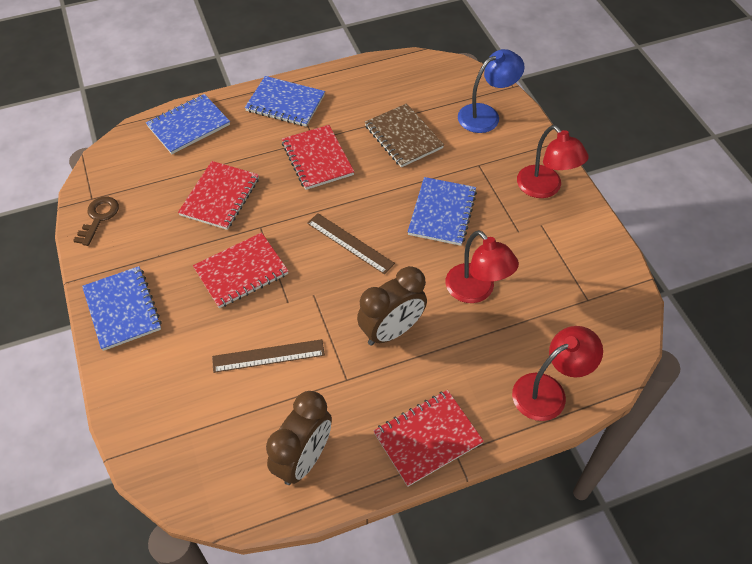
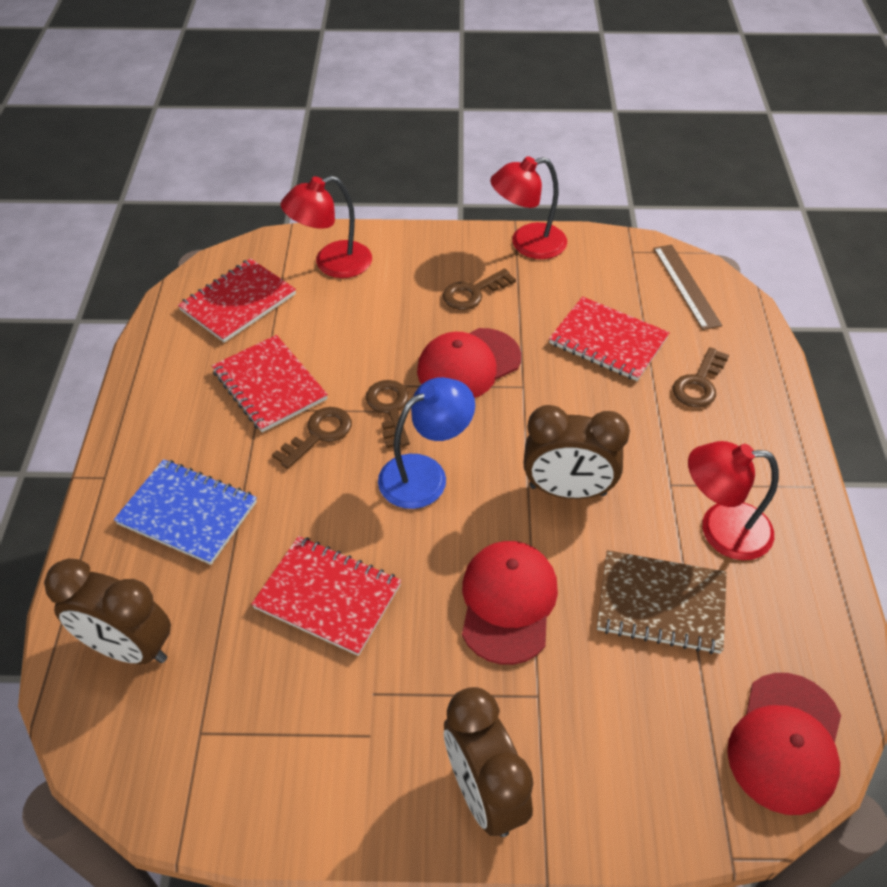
blue notebook: 4 -> 1
brown clock: 2 -> 3
brown key: 1 -> 4
brown ruler: 2 -> 1
red cap: 0 -> 3

